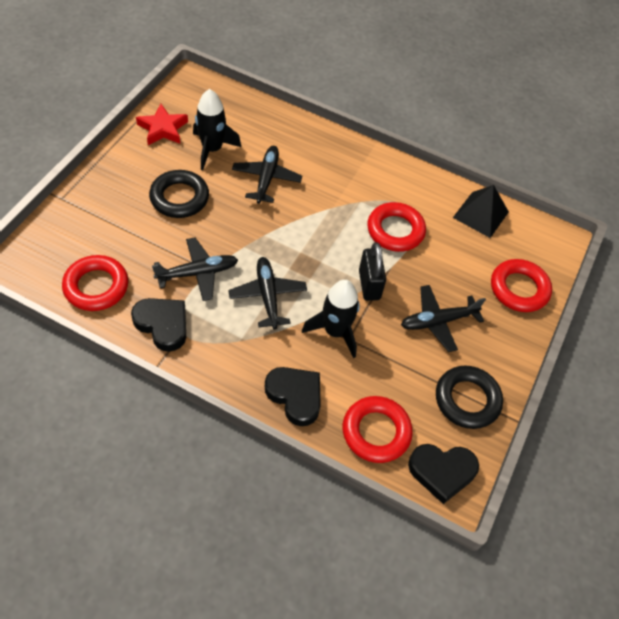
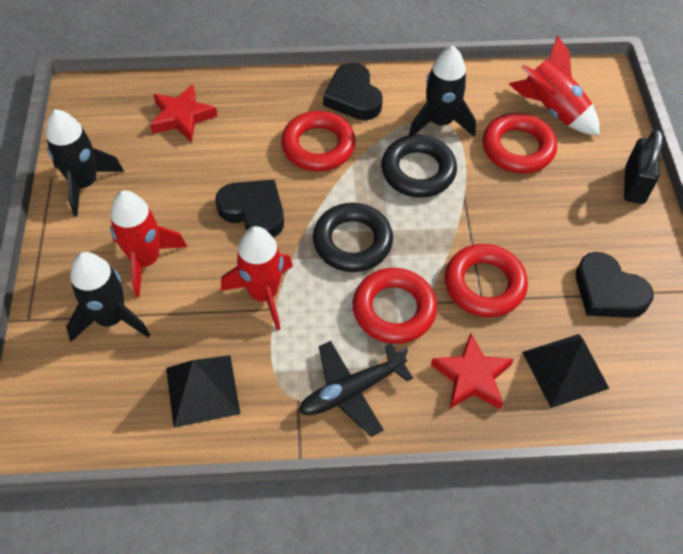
black plane: 4 -> 1
black pyramid: 1 -> 2
black rocket: 2 -> 3
red rocket: 0 -> 3
red star: 1 -> 2

